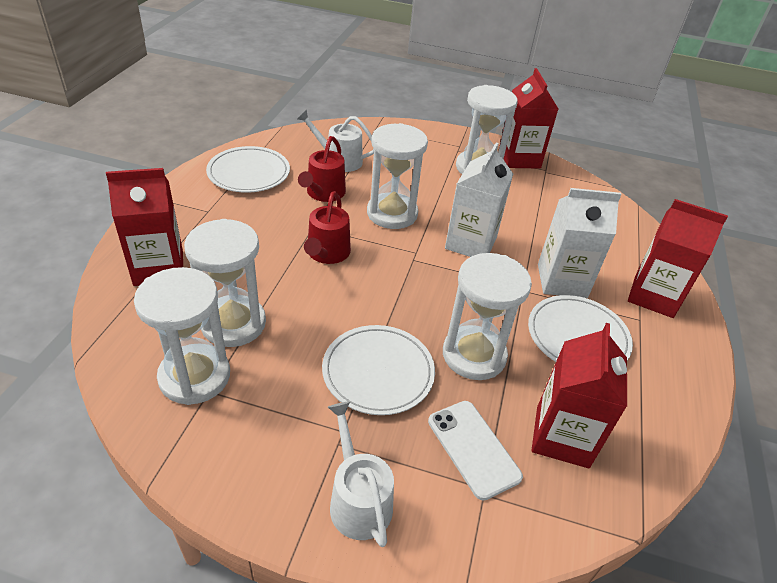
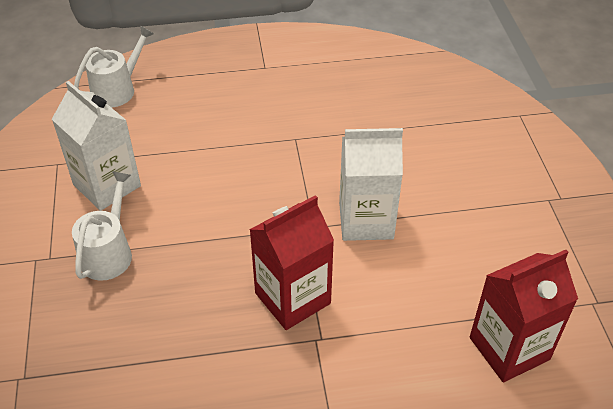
red carton: 4 -> 2
red watering can: 2 -> 0
white hourglass: 5 -> 0
white phone: 1 -> 0
white plate: 3 -> 0

